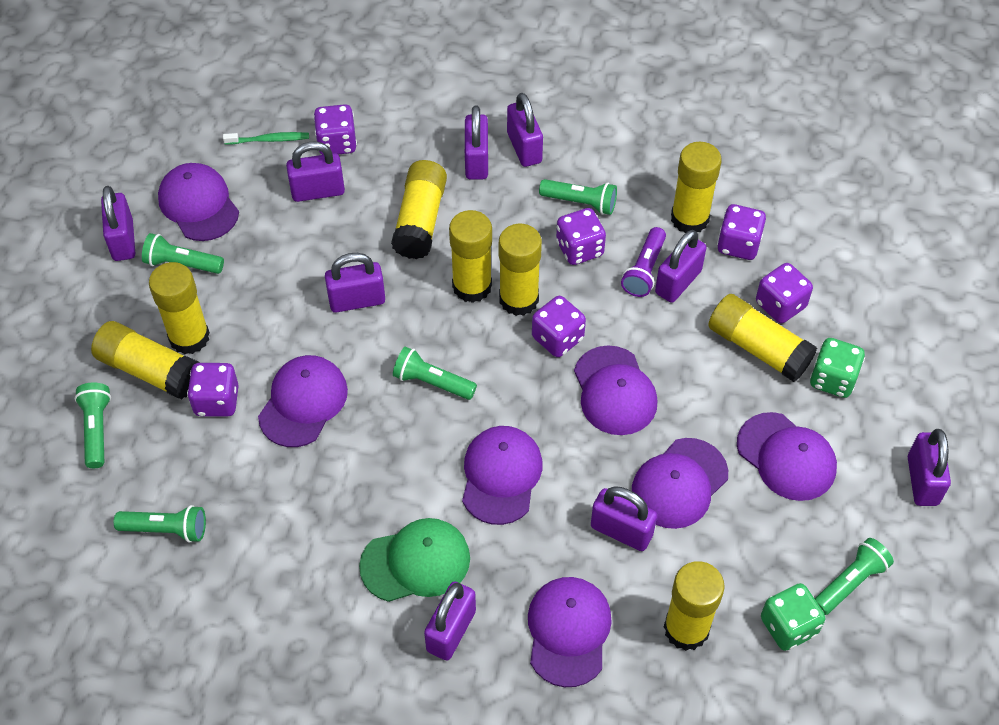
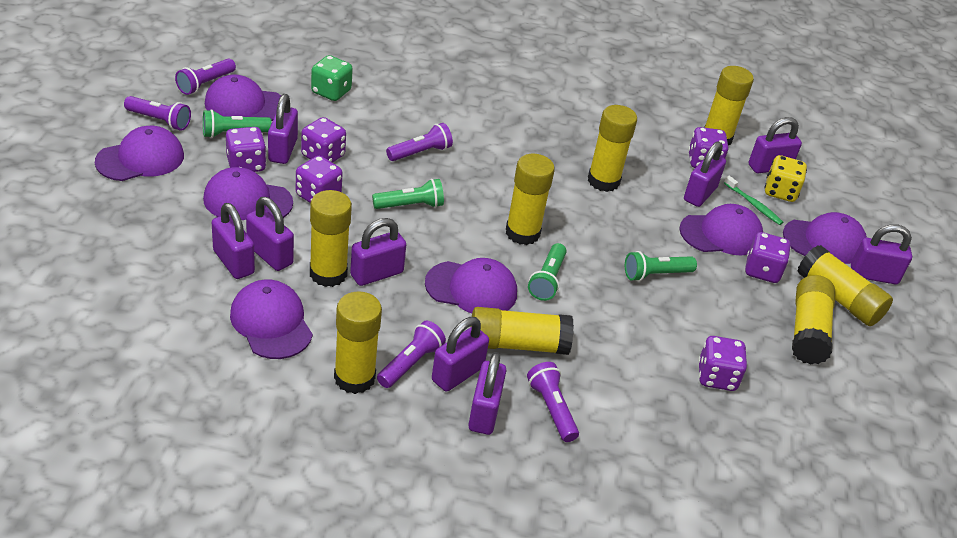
green cap: 1 -> 0
green dice: 2 -> 1
green flashlight: 6 -> 4
purple flashlight: 1 -> 5
yellow dice: 0 -> 1

